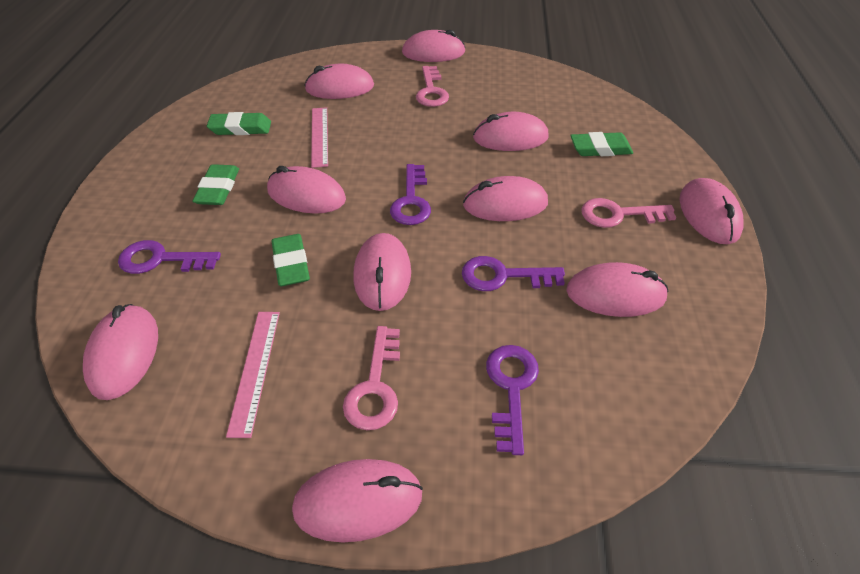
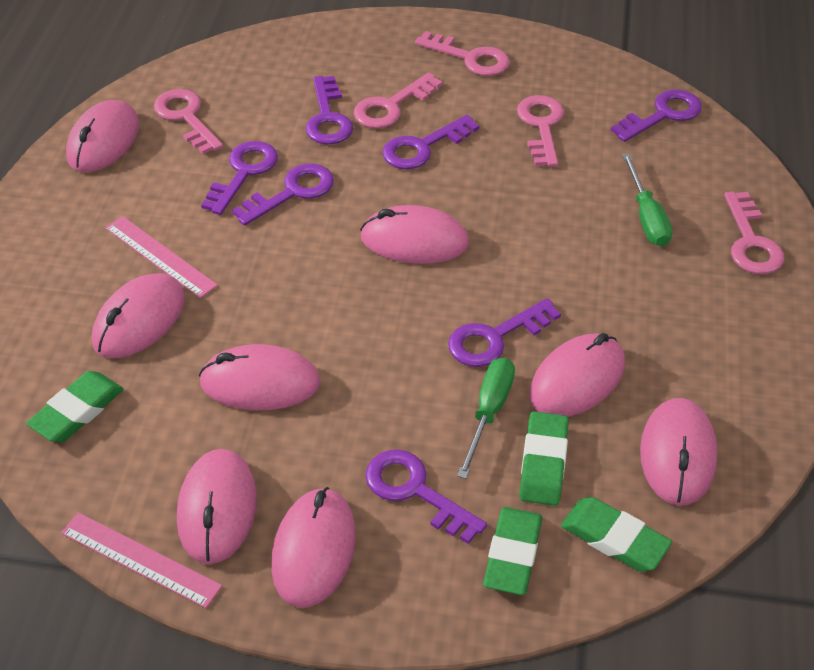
green screwdriver: 0 -> 2
pink key: 3 -> 5
pink mouse: 10 -> 8
purple key: 4 -> 7

